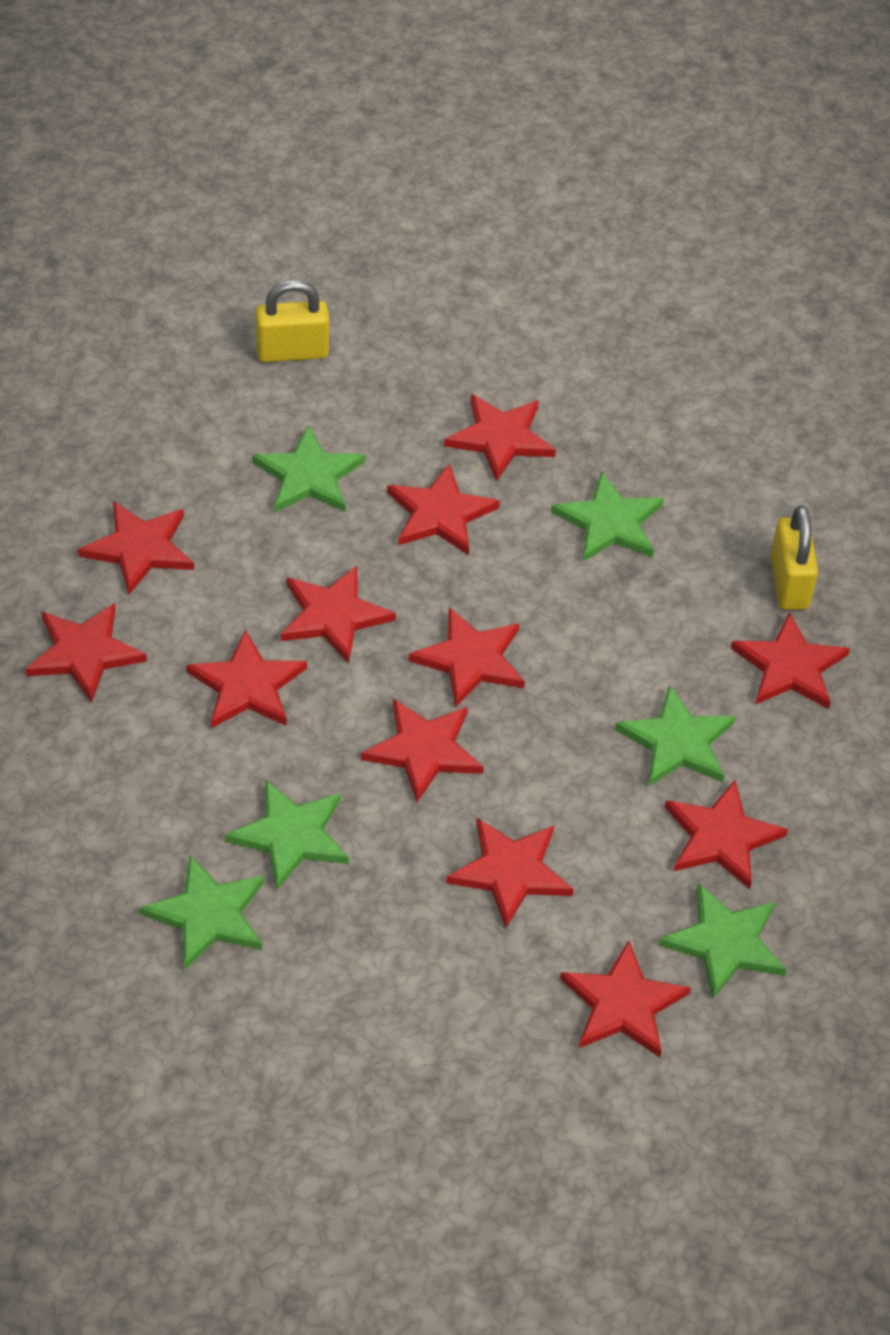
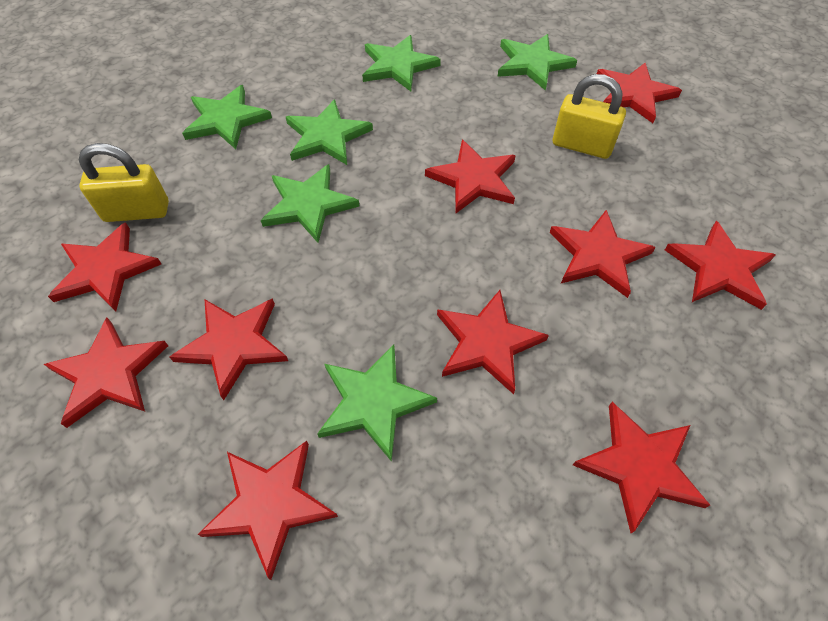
red star: 12 -> 10

